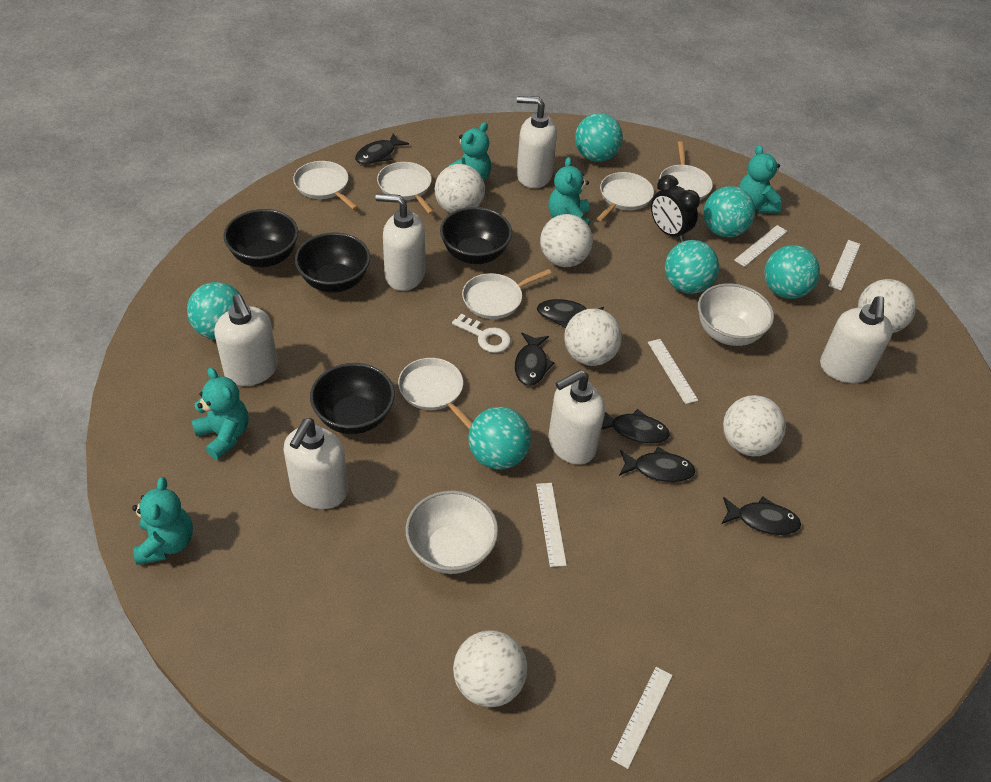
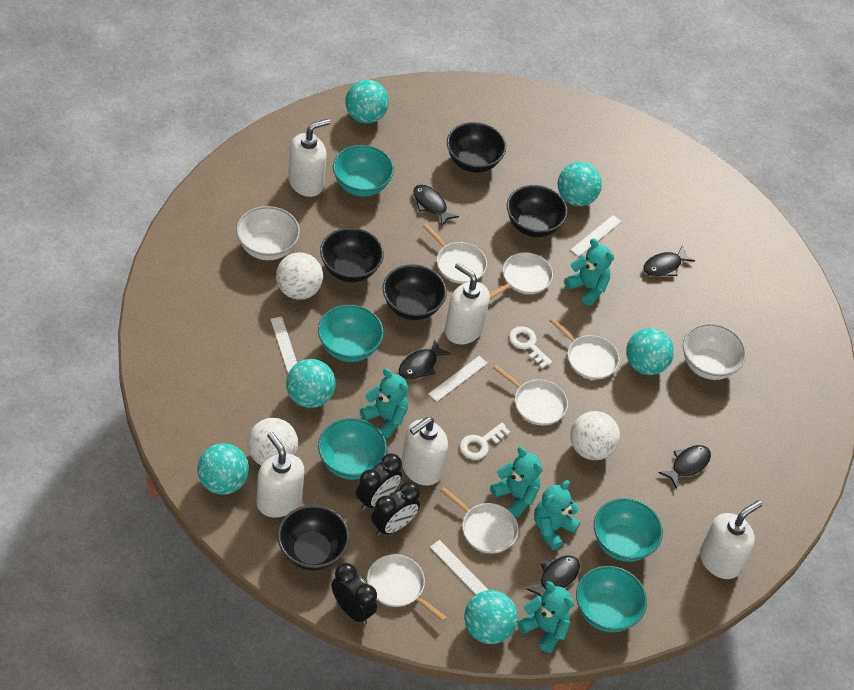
black bowl: 4 -> 5
black clock: 1 -> 3
black fish: 6 -> 5
turquoise bowl: 0 -> 5
white ball: 6 -> 3
white key: 1 -> 2
white ruler: 5 -> 4
white soap dispenser: 6 -> 5

